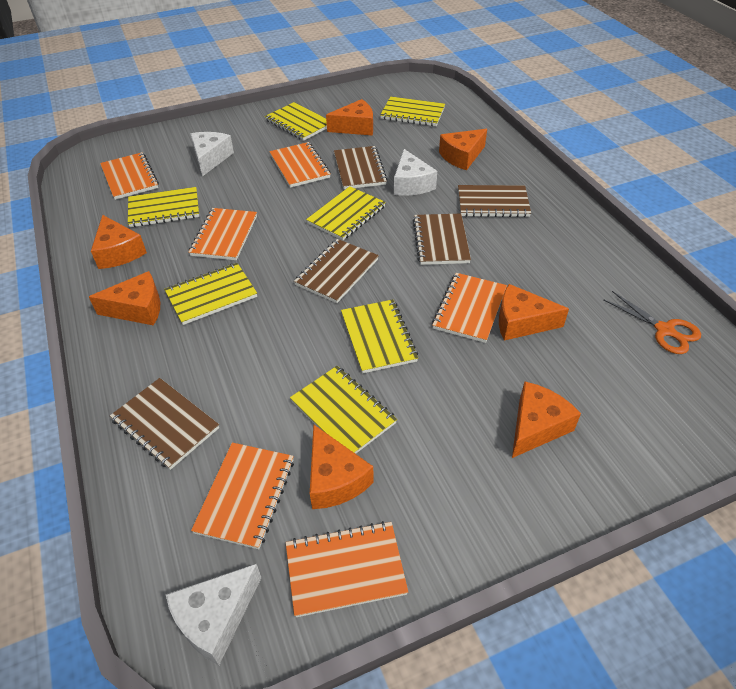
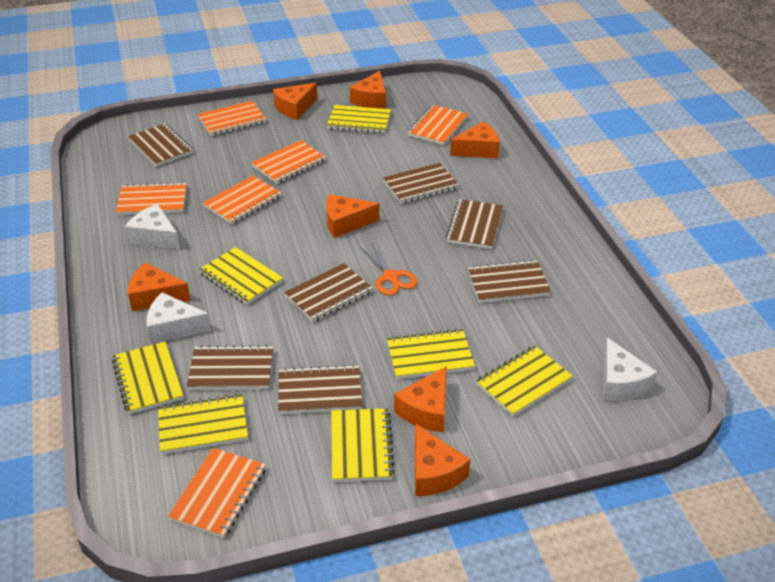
brown notebook: 5 -> 7

